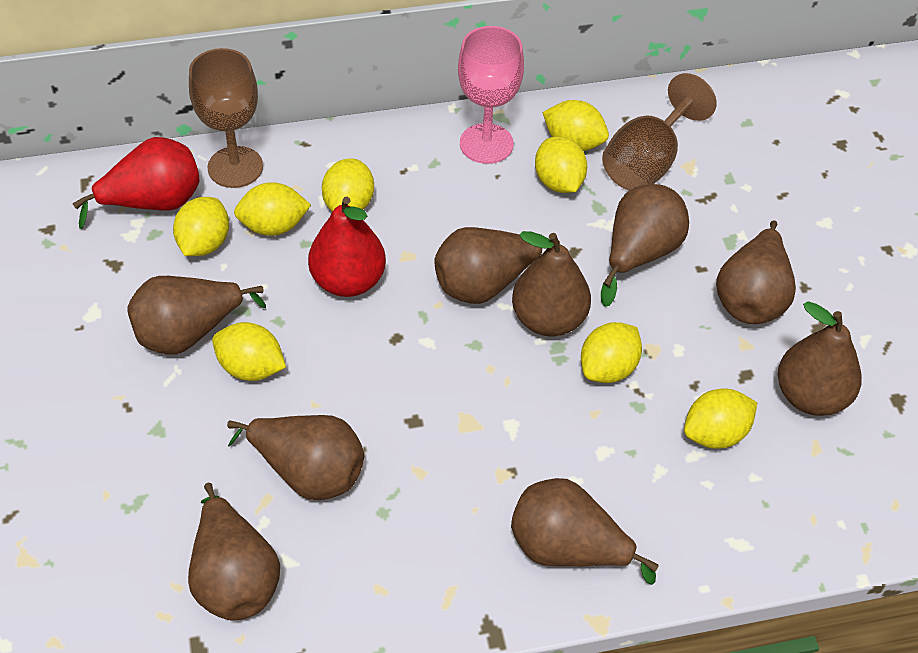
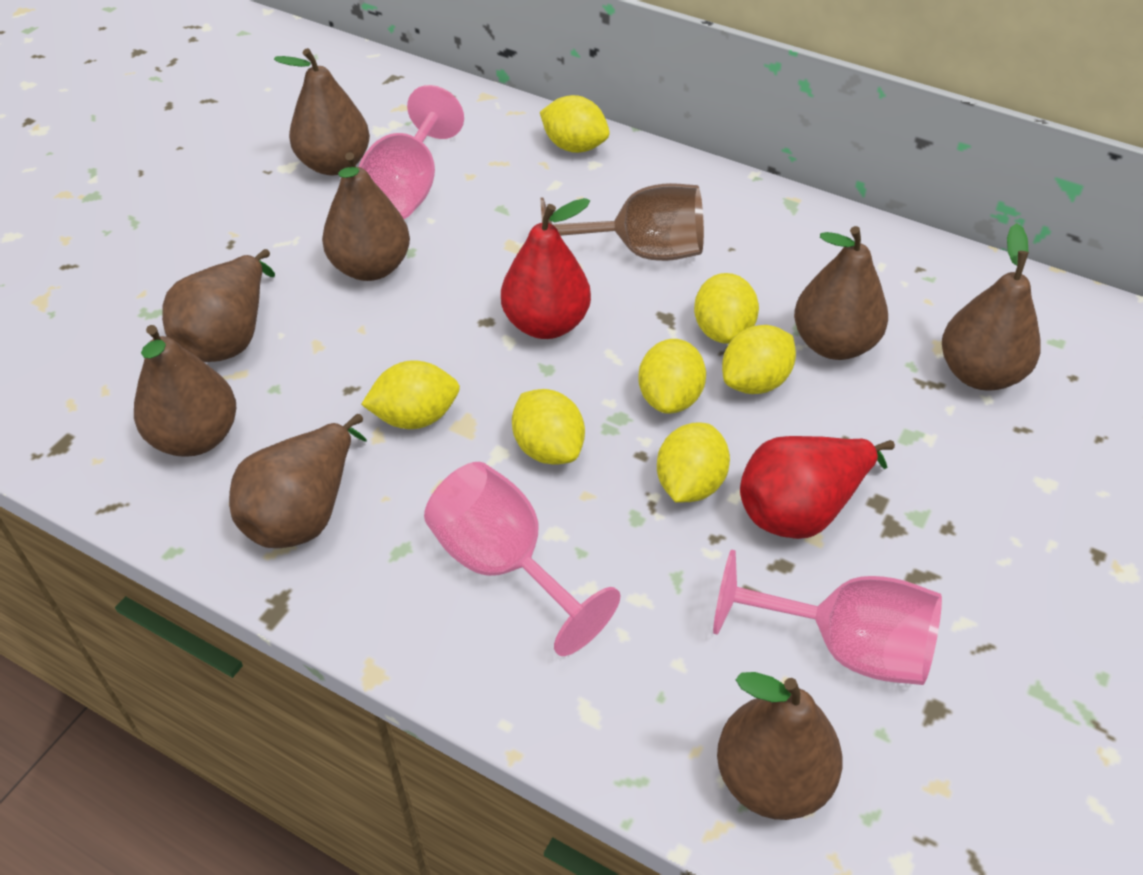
brown goblet: 2 -> 1
brown pear: 9 -> 8
pink goblet: 1 -> 3
yellow lemon: 8 -> 7

